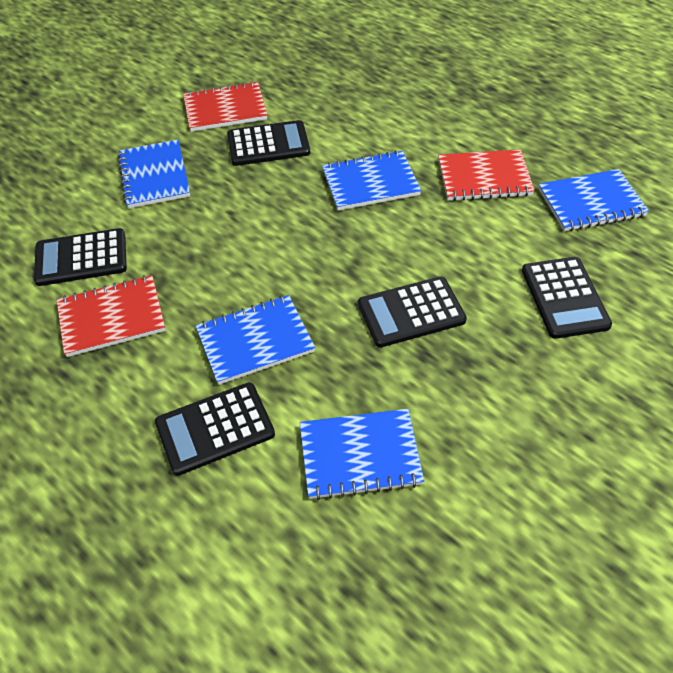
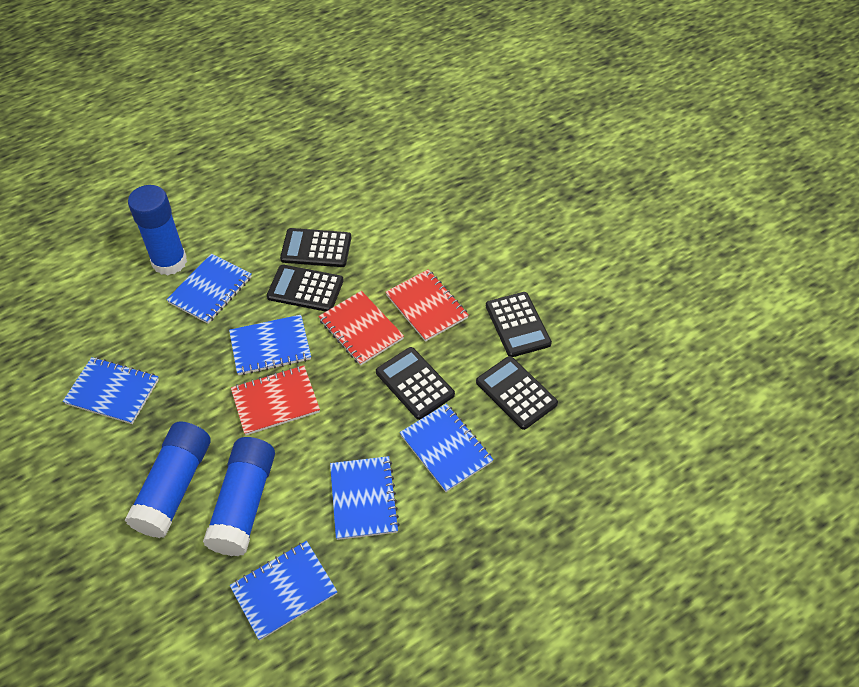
blue glue stick: 0 -> 3
blue notebook: 5 -> 6

